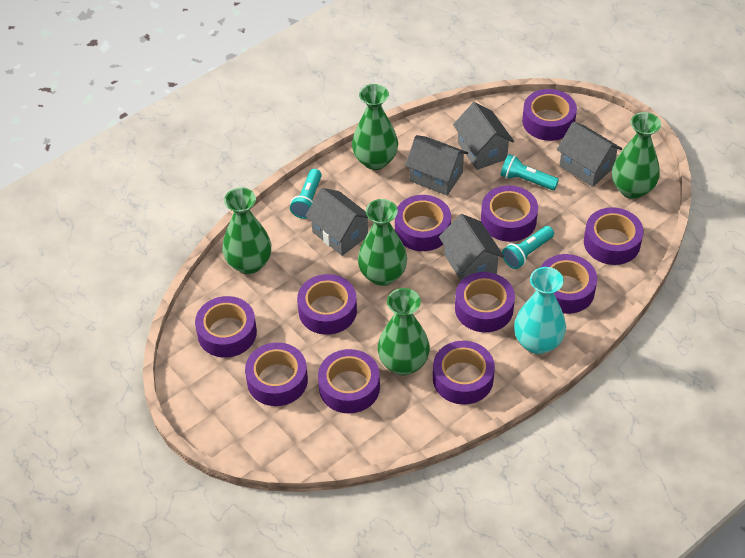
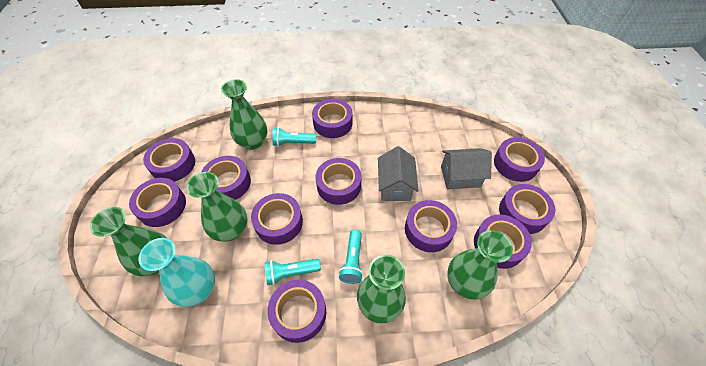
grey house: 5 -> 2

